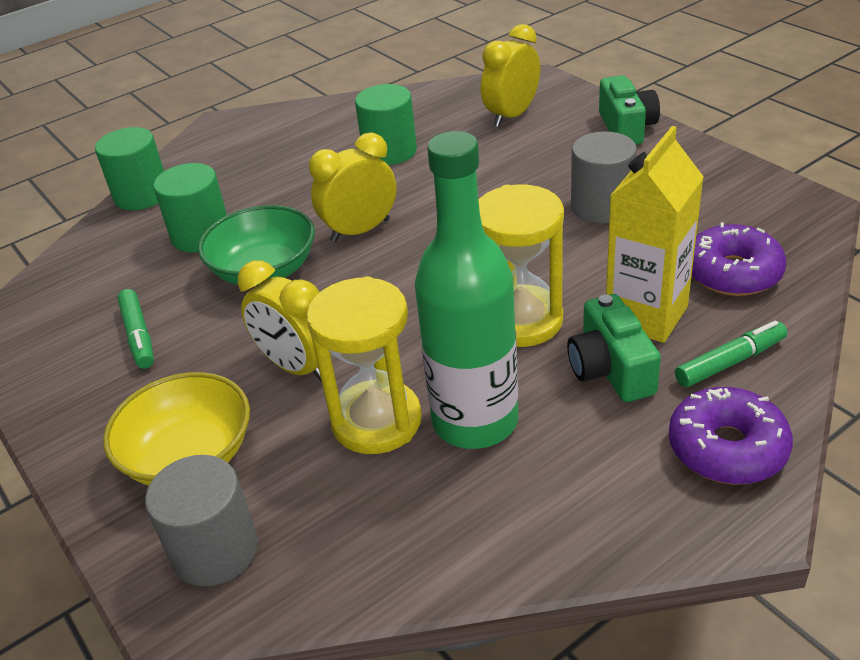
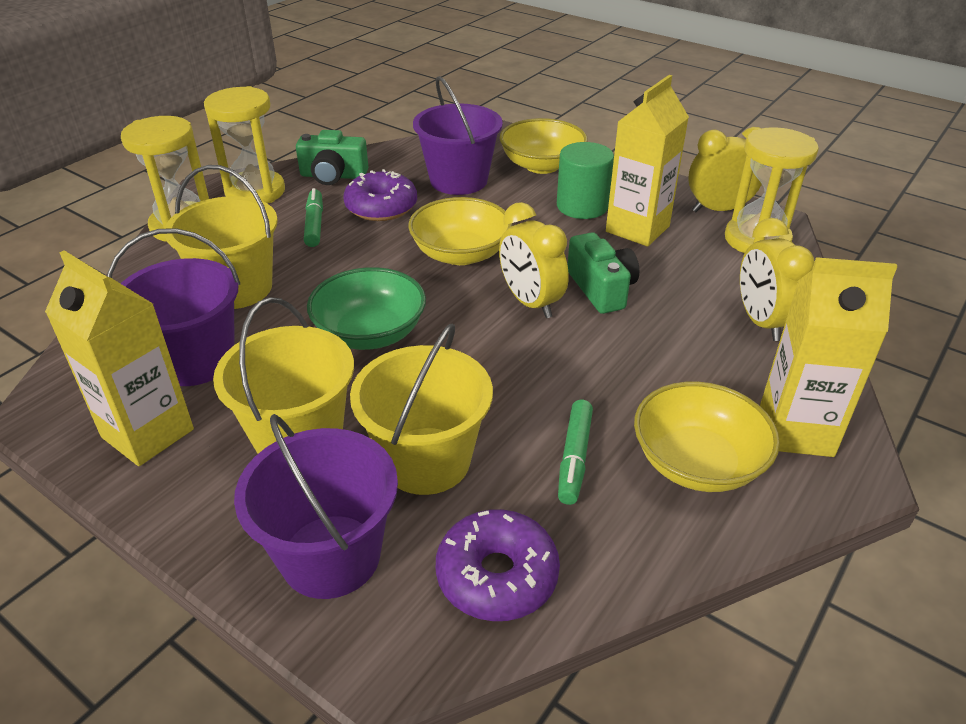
green bottle: 1 -> 0
green cylinder: 3 -> 1
grey cylinder: 2 -> 0
purple bucket: 0 -> 3
yellow bowl: 1 -> 3
yellow bucket: 0 -> 3
yellow carton: 1 -> 3
yellow hourglass: 2 -> 3

